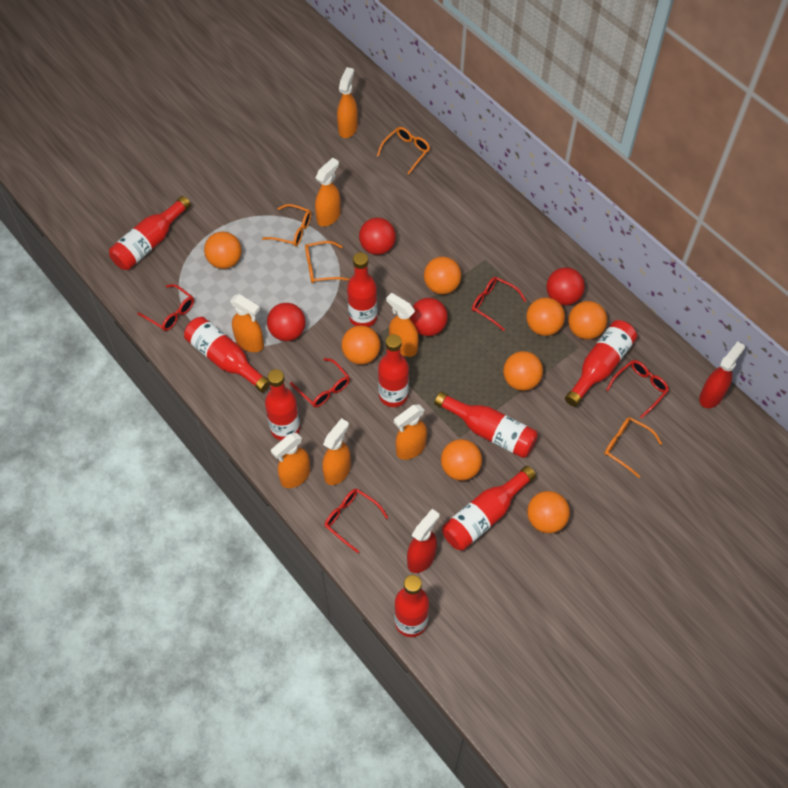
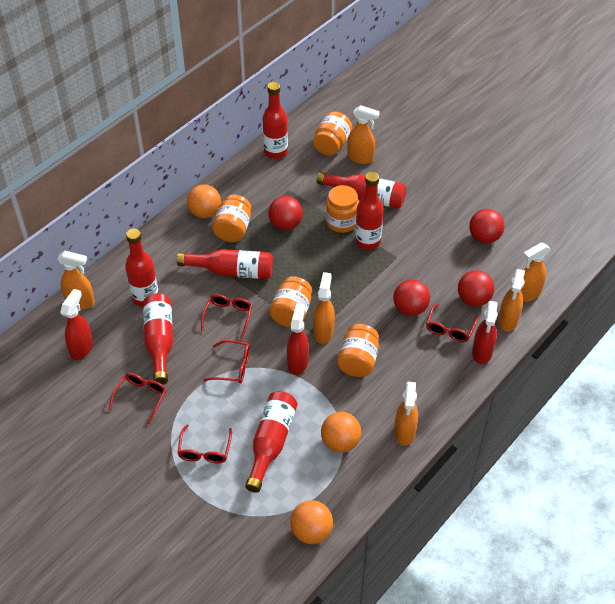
orange ball: 8 -> 3
orange glasses: 4 -> 0
orange jar: 0 -> 5
orange spray bottle: 7 -> 6
red bottle: 9 -> 7
red spray bottle: 2 -> 3

